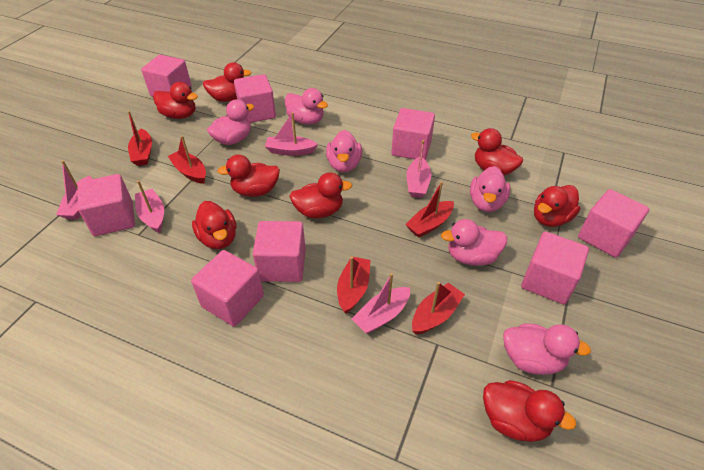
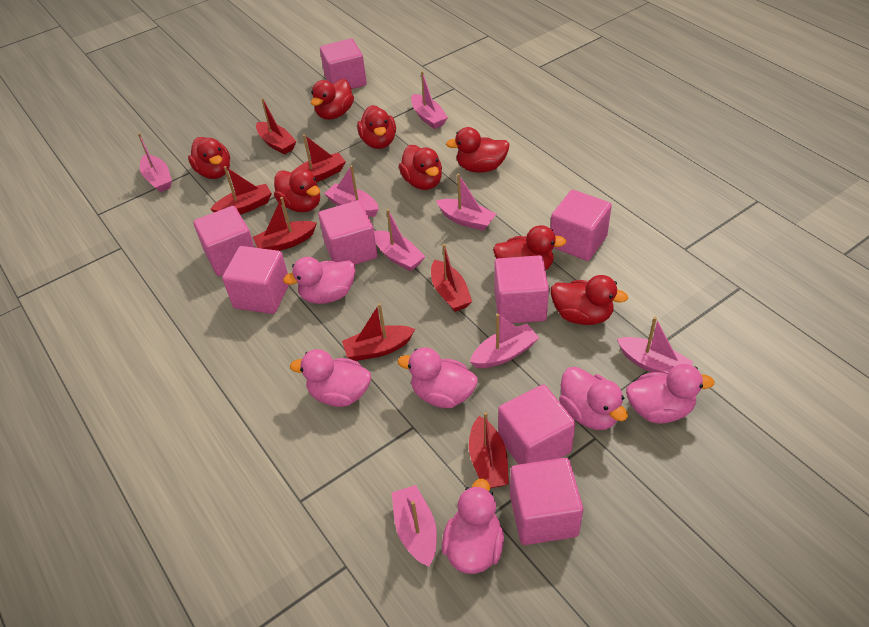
pink boat: 5 -> 8
red boat: 5 -> 7

